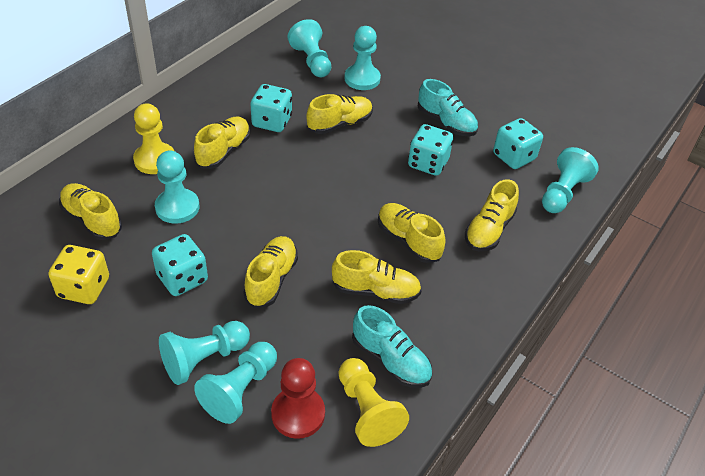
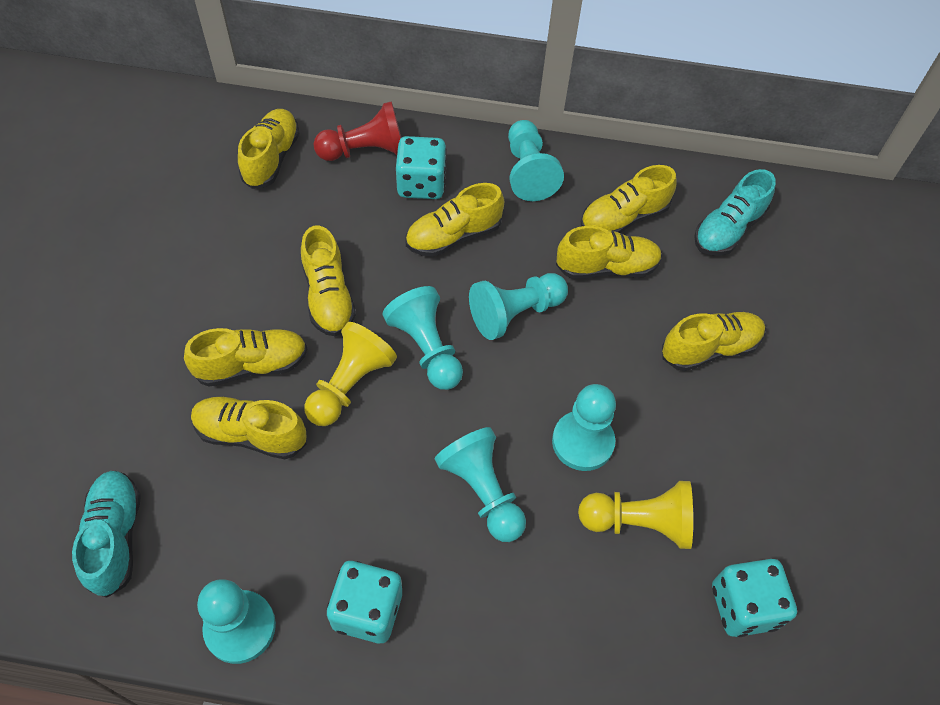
turquoise dice: 4 -> 3
yellow dice: 1 -> 0
yellow shoe: 7 -> 8

